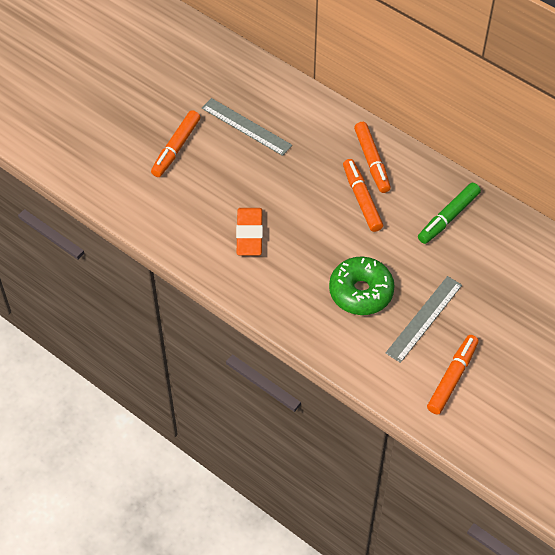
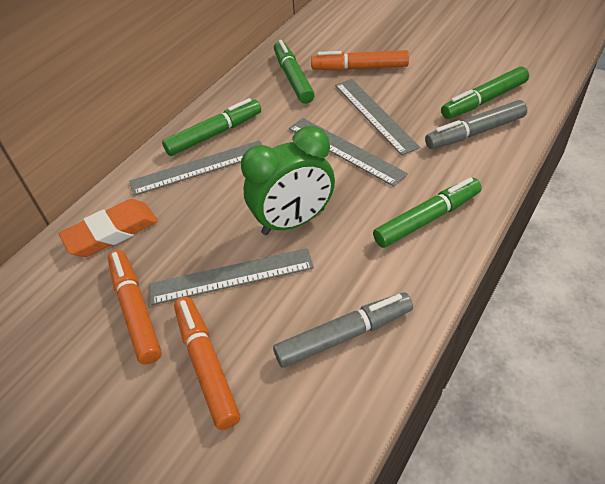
green clock: 0 -> 1
green donut: 1 -> 0
green marker: 1 -> 4
grey marker: 0 -> 2
grey ruler: 2 -> 4
orange marker: 4 -> 3

